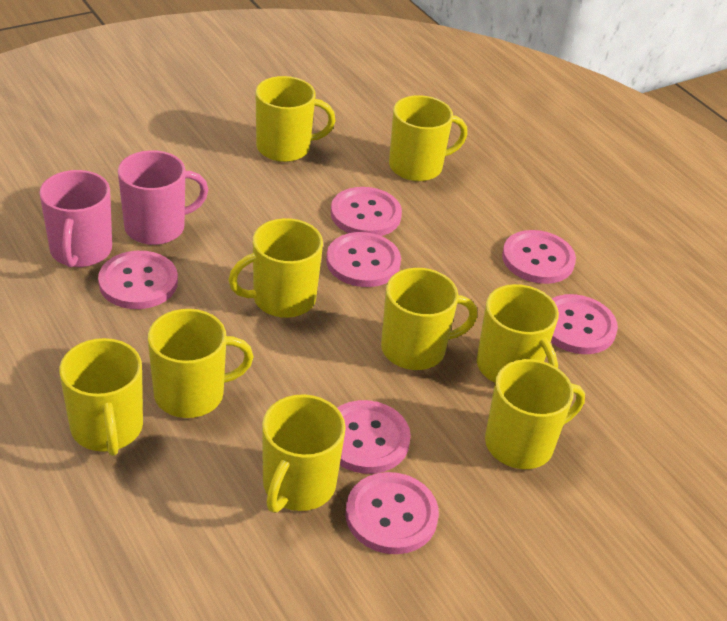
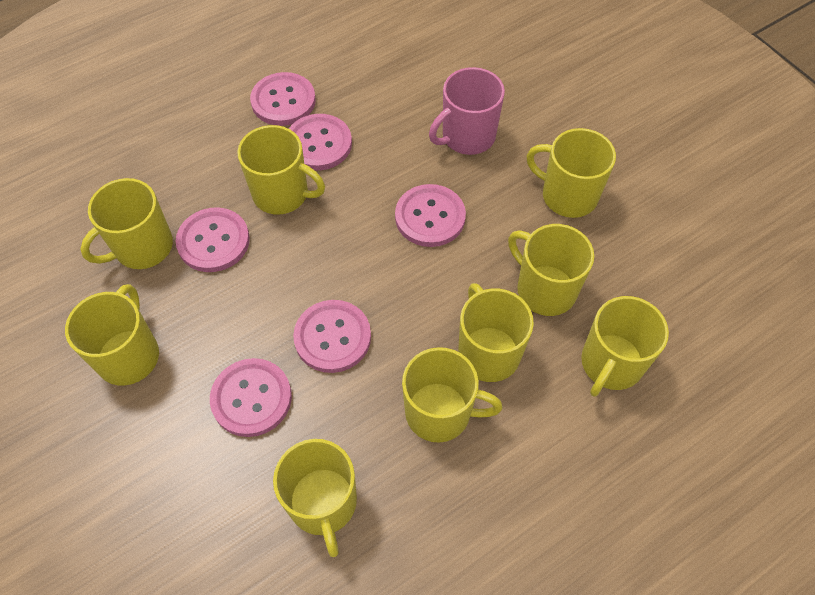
pink button: 7 -> 6
pink mug: 2 -> 1

